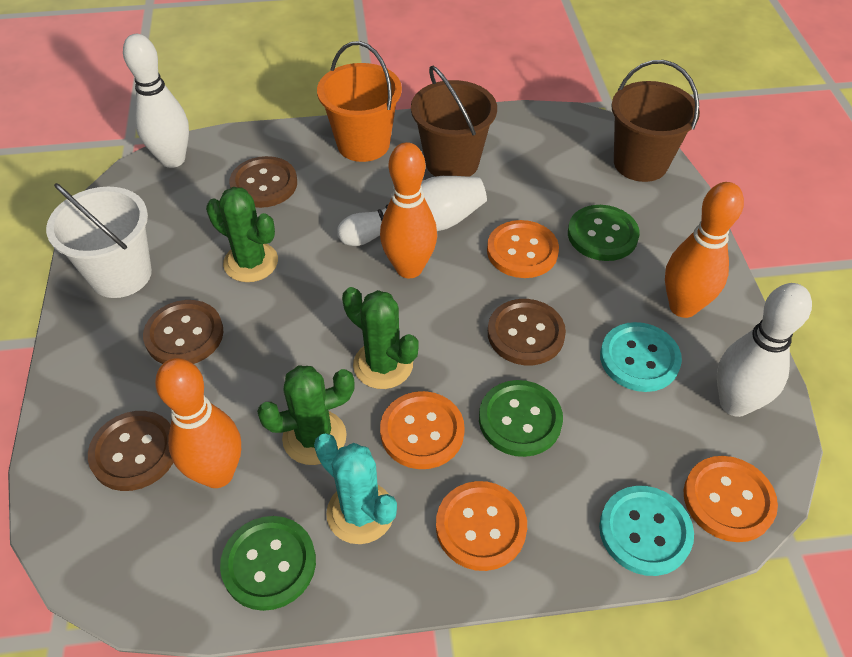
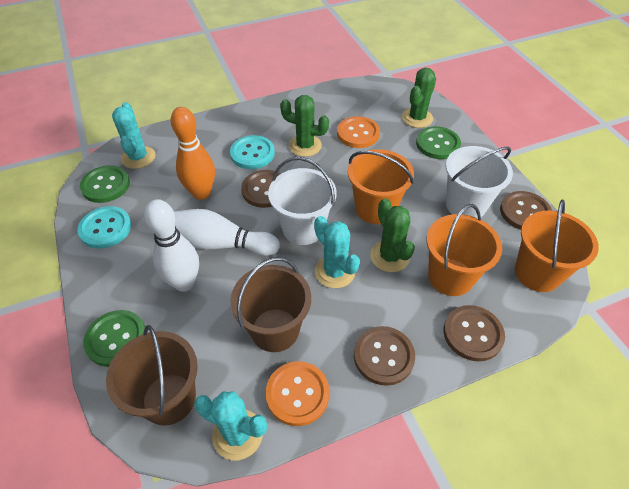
orange bowling pin: 3 -> 1
orange bucket: 1 -> 3
orange button: 4 -> 2
turquoise cactus: 1 -> 3
white bowling pin: 3 -> 2
white bucket: 1 -> 2

